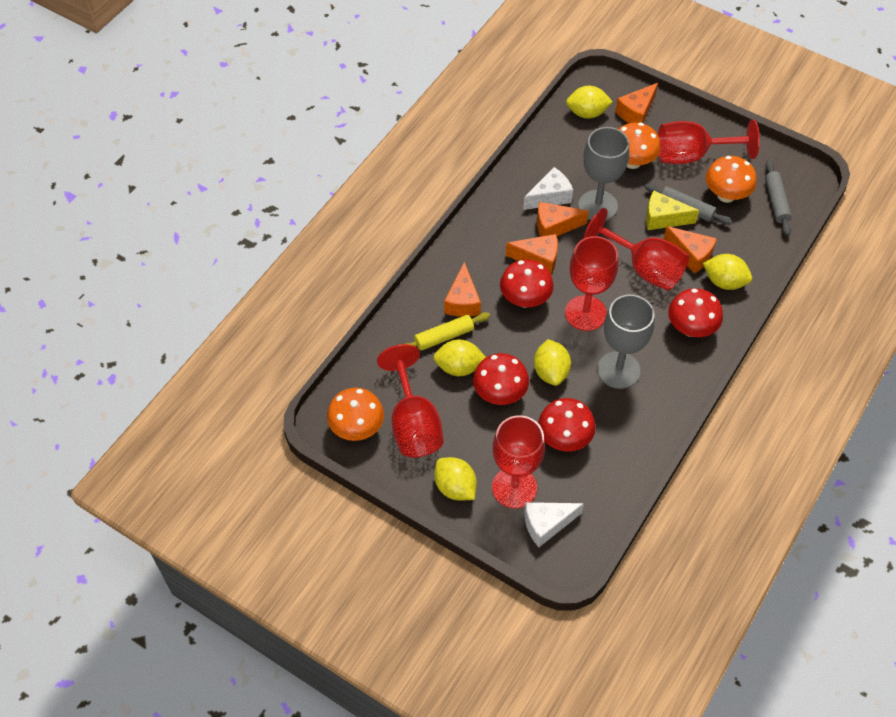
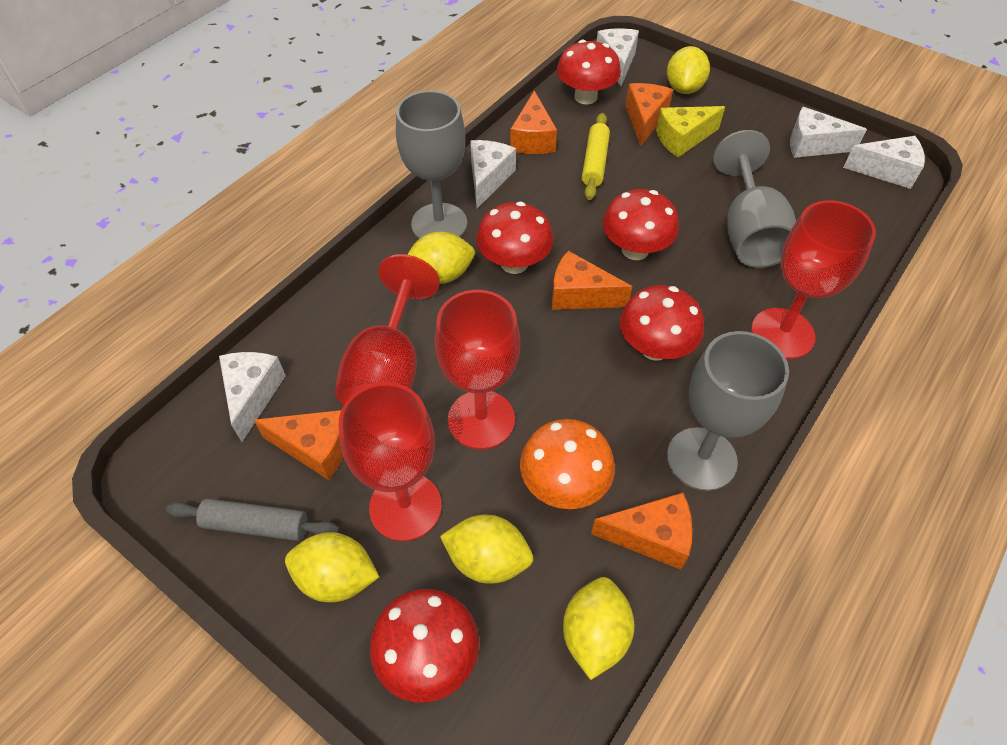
grey goblet: 2 -> 3
grey rolling pin: 2 -> 1
orange mushroom: 3 -> 1
red goblet: 5 -> 4
red mushroom: 4 -> 5
white cheese: 2 -> 5

